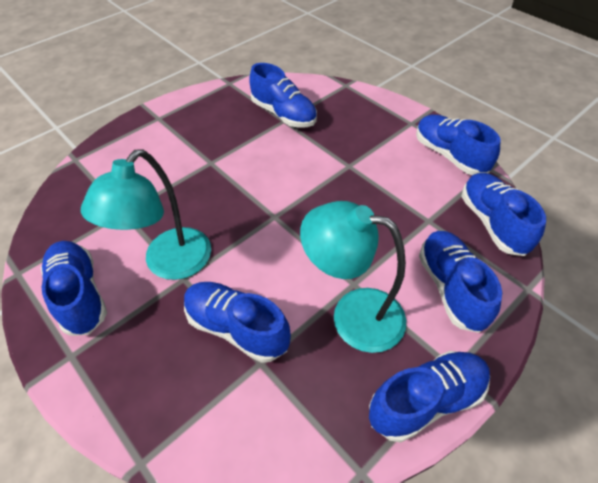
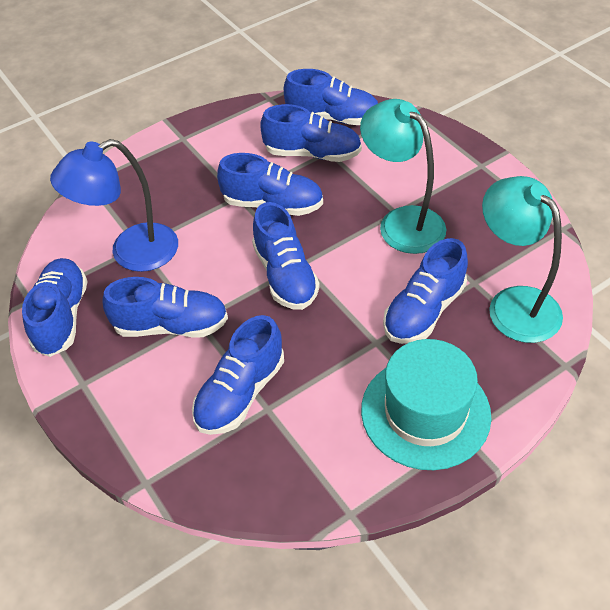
blue lamp: 0 -> 1
blue shoe: 7 -> 8
turquoise hat: 0 -> 1

